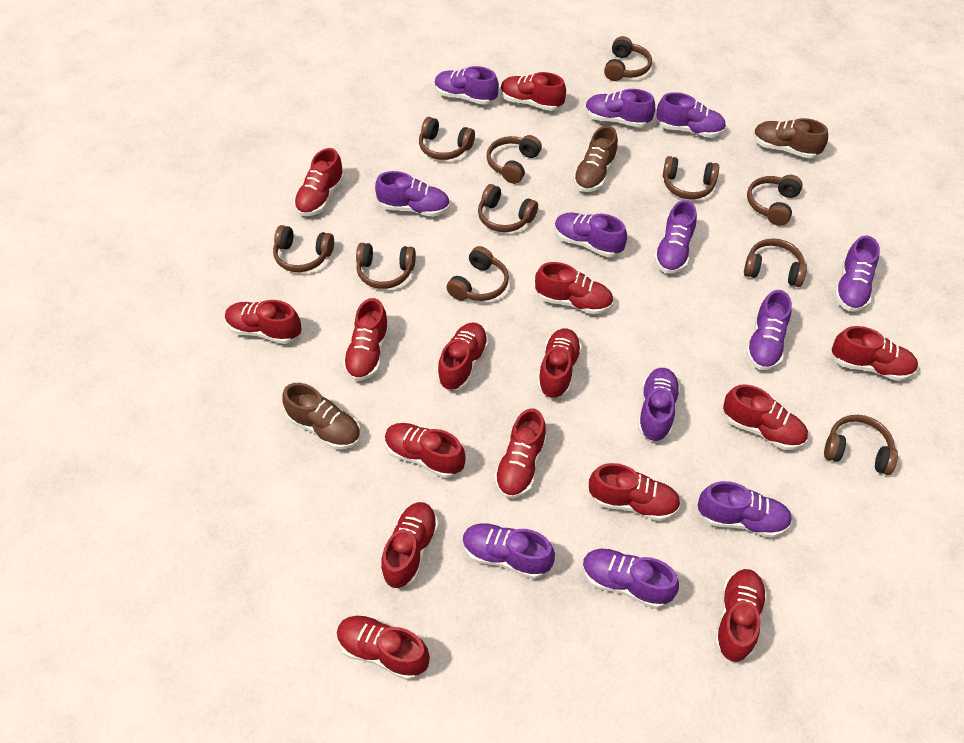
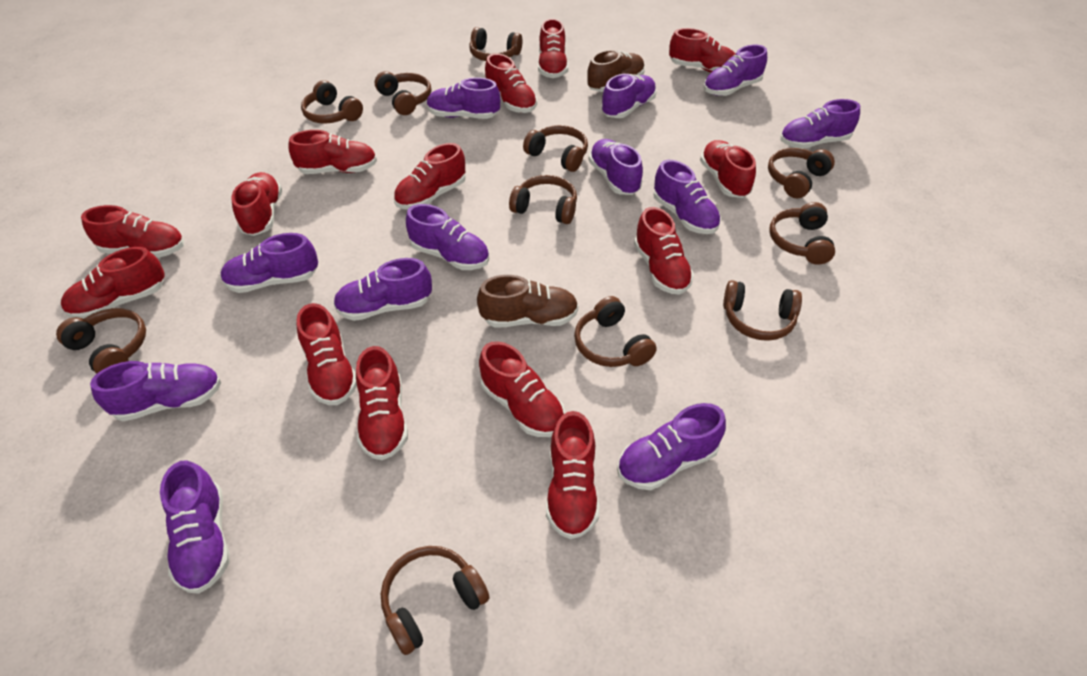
brown shoe: 3 -> 2
red shoe: 15 -> 14

